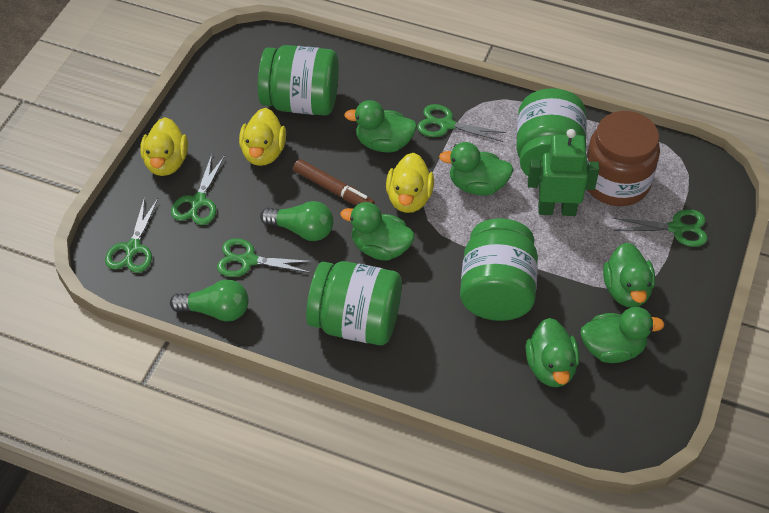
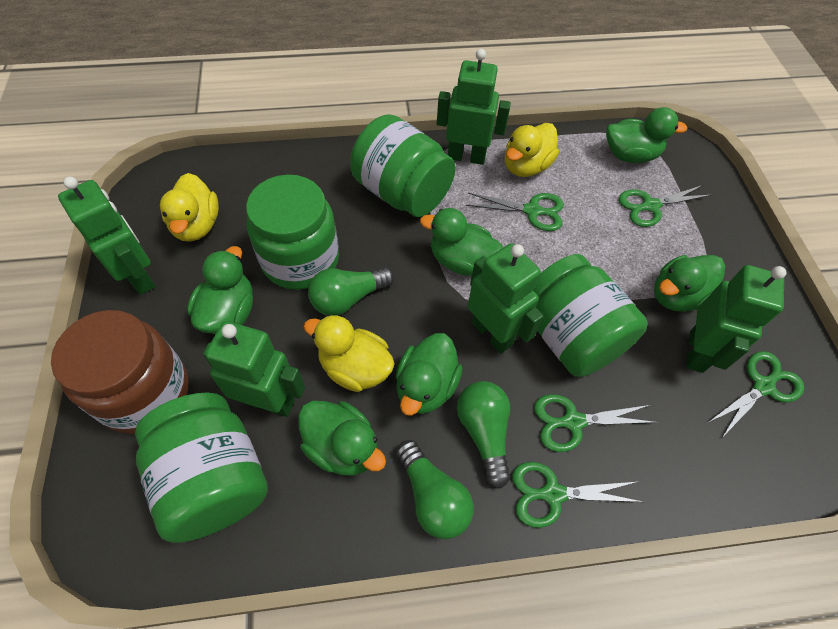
brown marker: 1 -> 0
green light bulb: 2 -> 3
green robot: 1 -> 5

